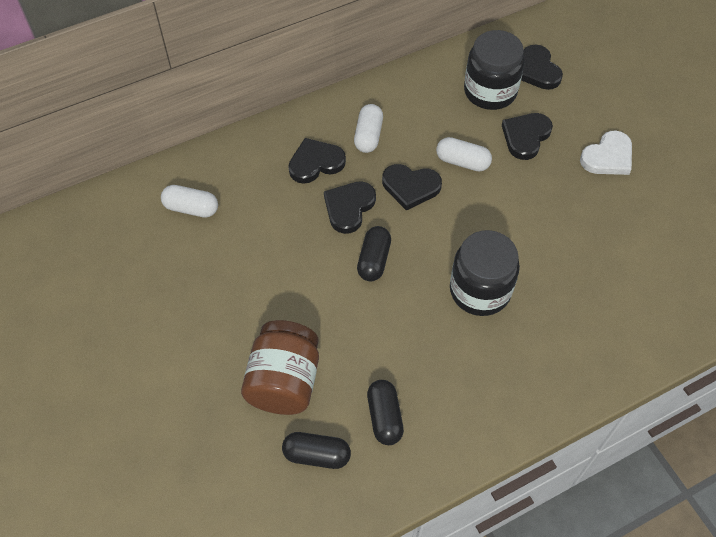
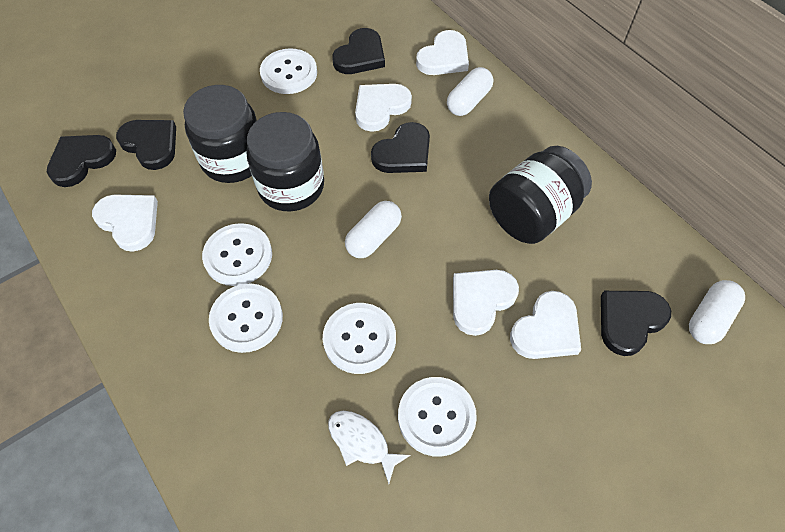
black capsule: 3 -> 0
black jar: 2 -> 3
brown jar: 1 -> 0
white button: 0 -> 5
white fish: 0 -> 1
white heart: 1 -> 5

